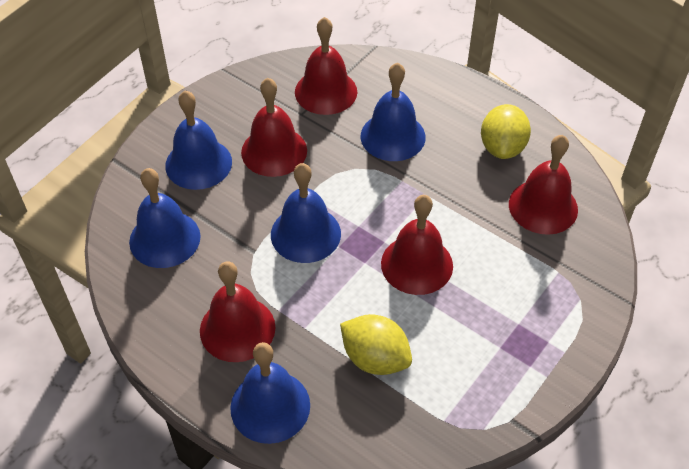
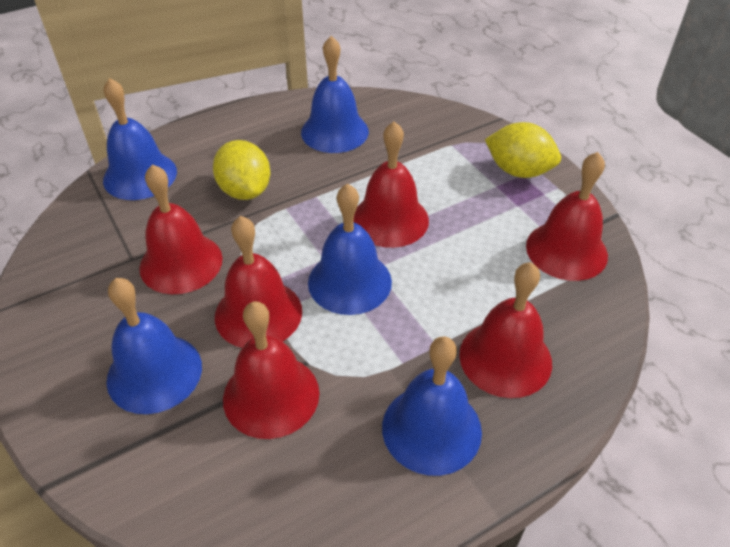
red bell: 5 -> 6

